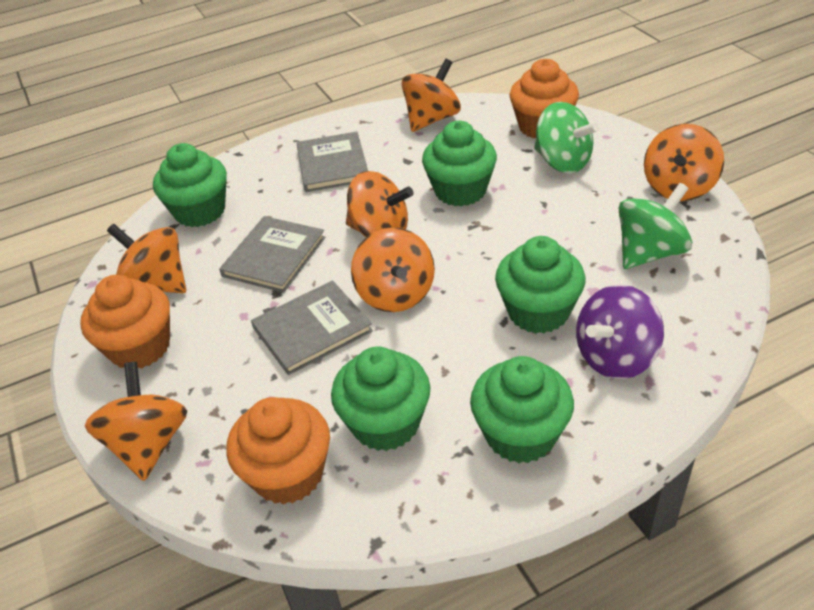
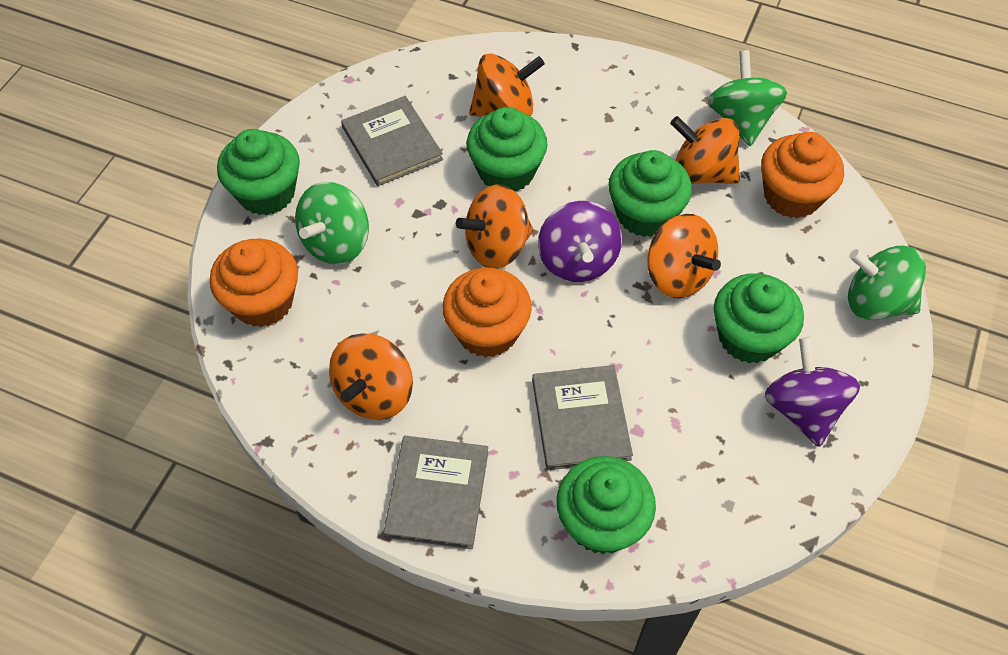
green spinning top: 2 -> 3
orange spinning top: 6 -> 5
purple spinning top: 1 -> 2

